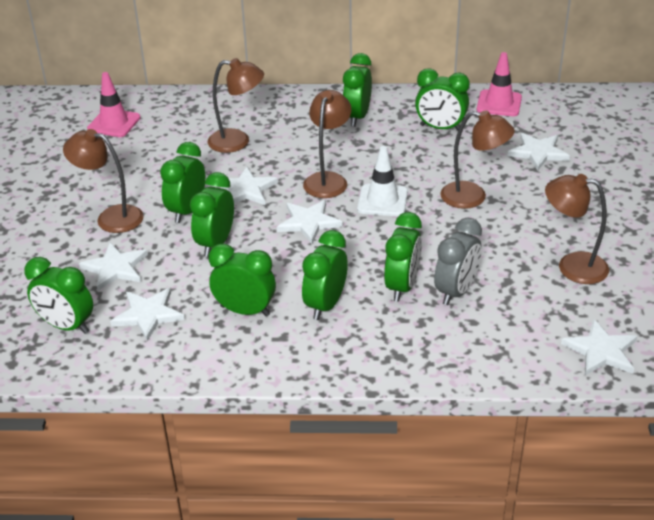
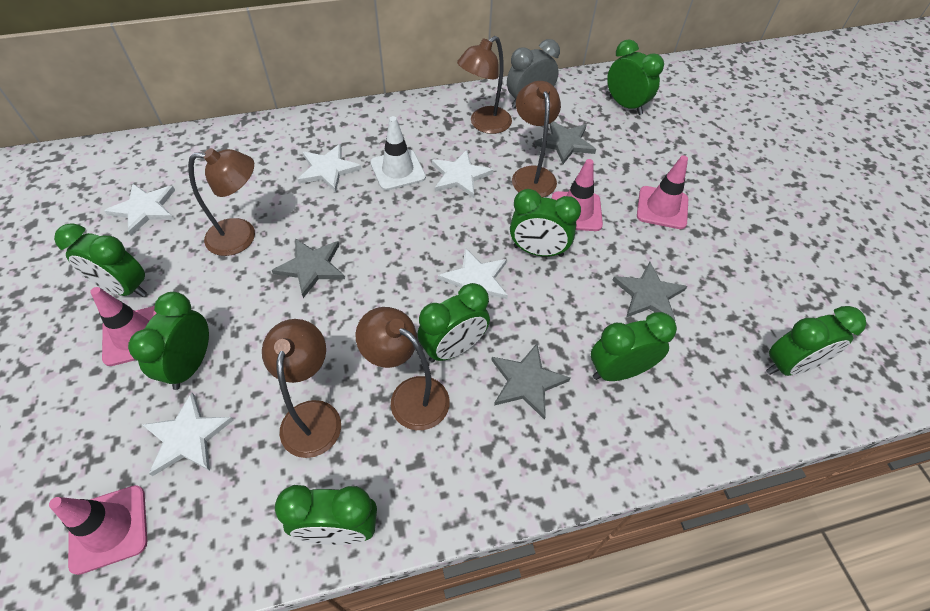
grey star: 0 -> 4
pink traffic cone: 2 -> 4
white star: 6 -> 5

